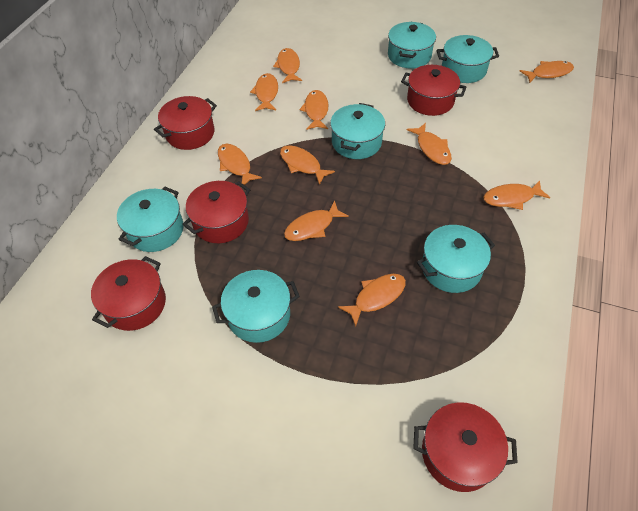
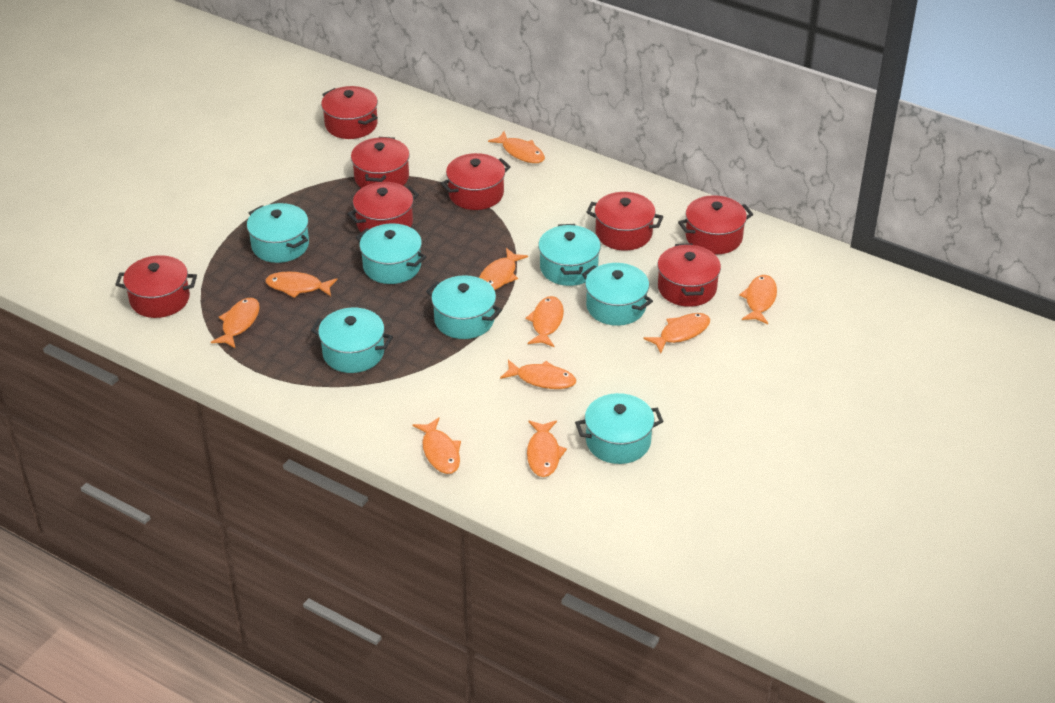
red pot: 5 -> 8
turquoise pot: 6 -> 7

